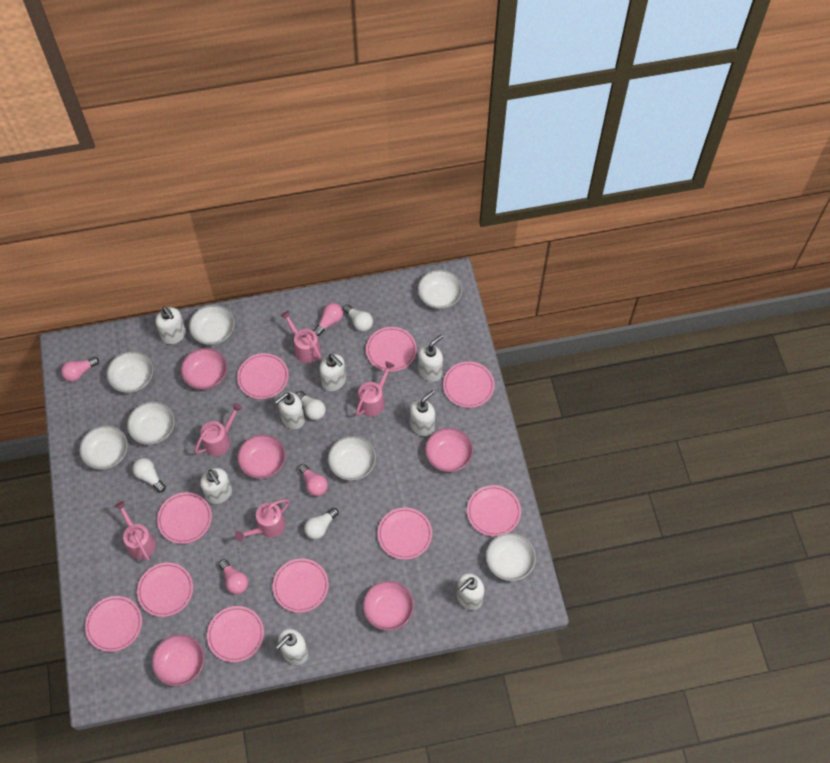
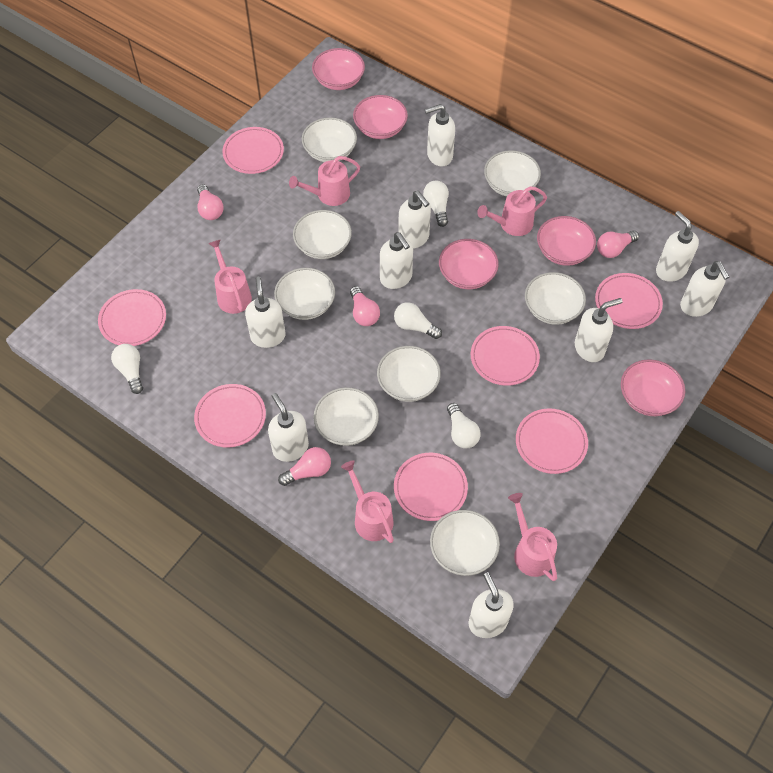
pink plate: 10 -> 7
white bowl: 7 -> 8
white soap dispenser: 8 -> 9

